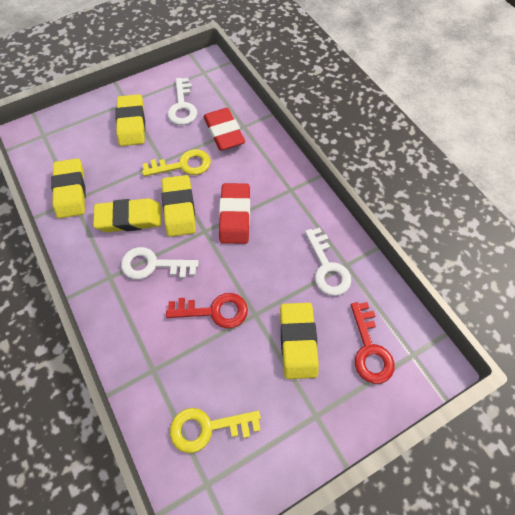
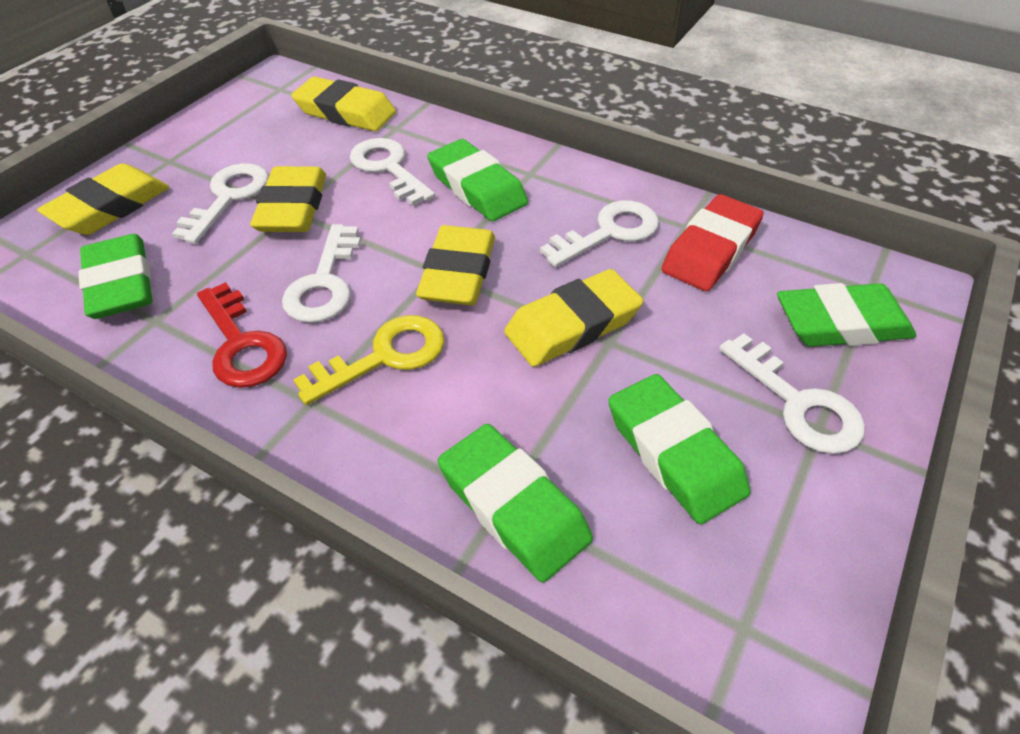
green eraser: 0 -> 5
red eraser: 2 -> 1
red key: 2 -> 1
white key: 3 -> 5
yellow key: 2 -> 1

